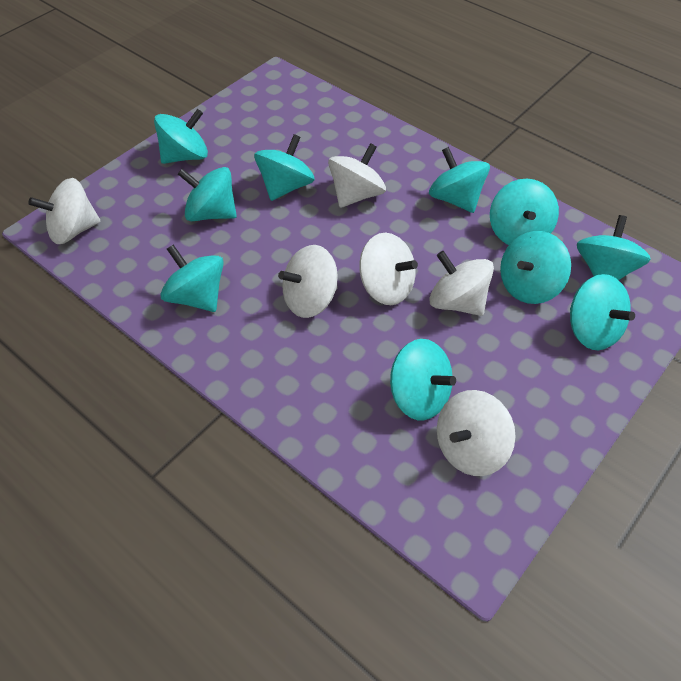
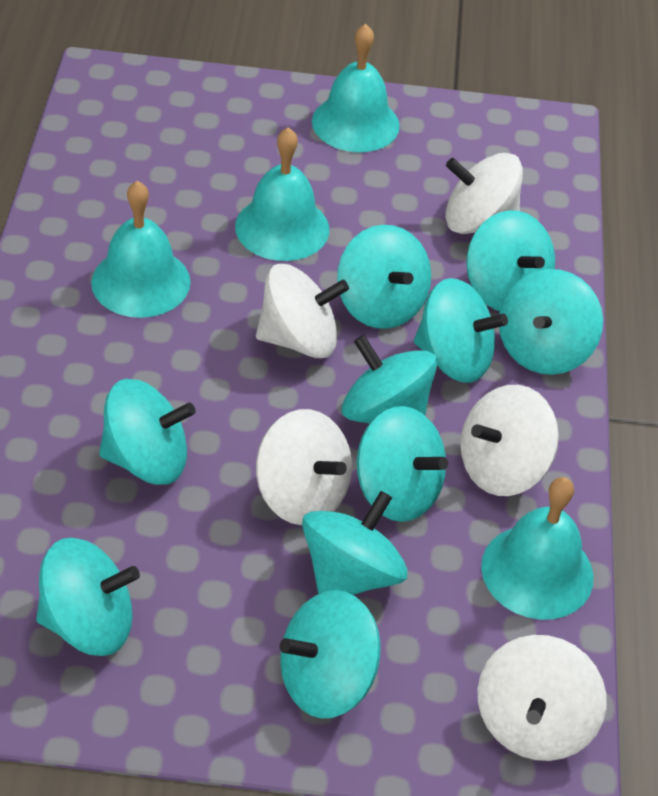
turquoise bell: 0 -> 4
white spinning top: 6 -> 5

